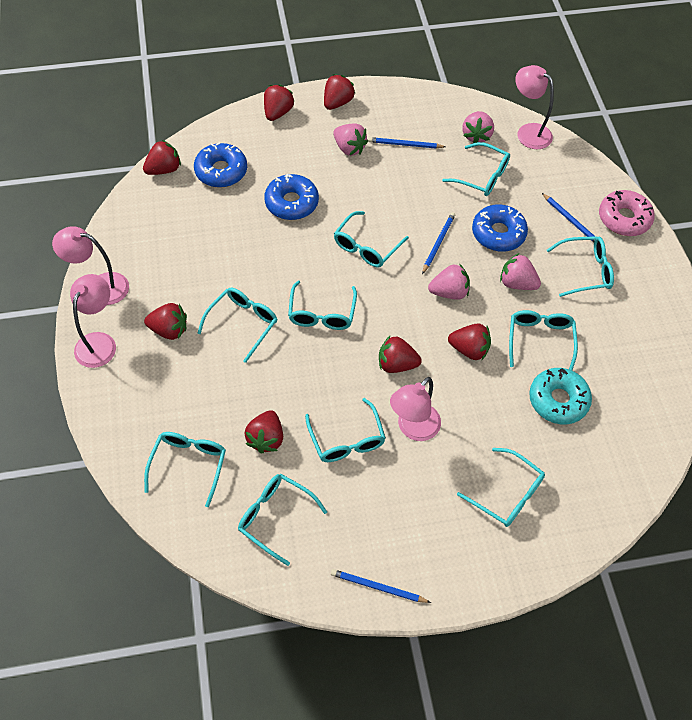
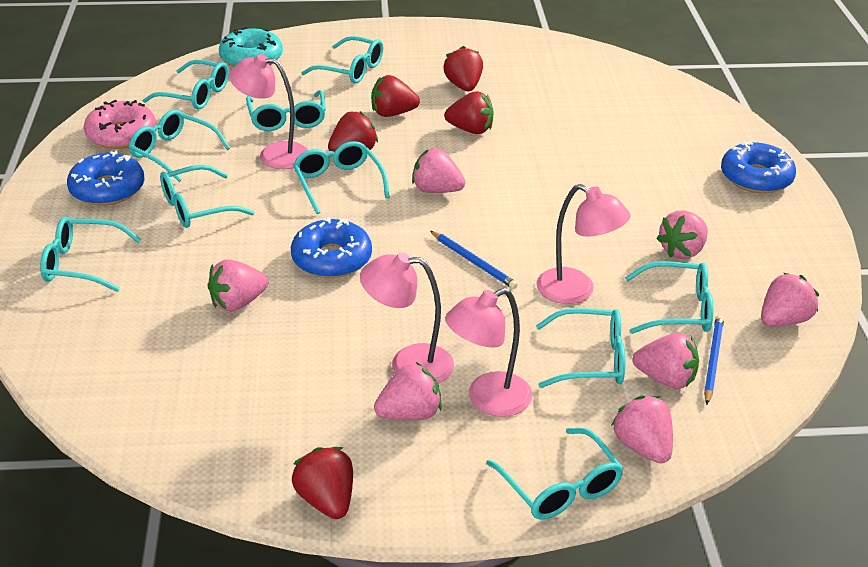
blue pencil: 4 -> 2
pink strawberry: 4 -> 7
red strawberry: 7 -> 5

